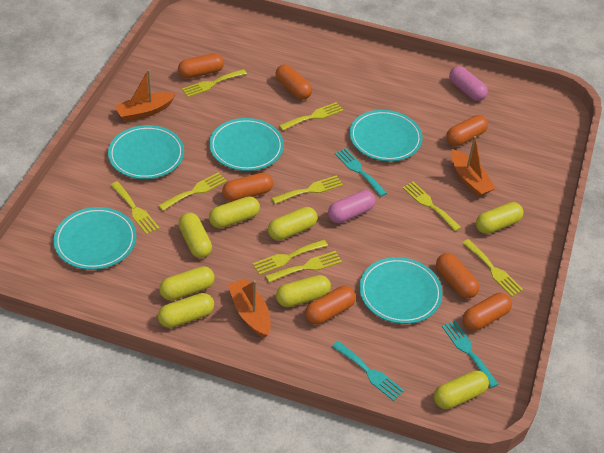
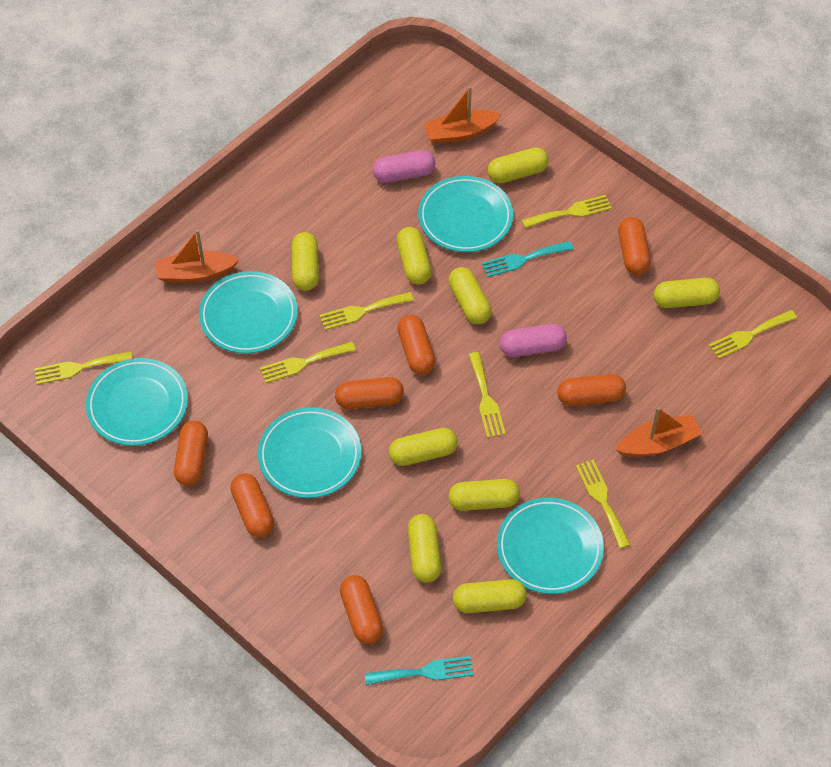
turquoise fork: 3 -> 2
yellow capsule: 8 -> 9
yellow fork: 9 -> 7

